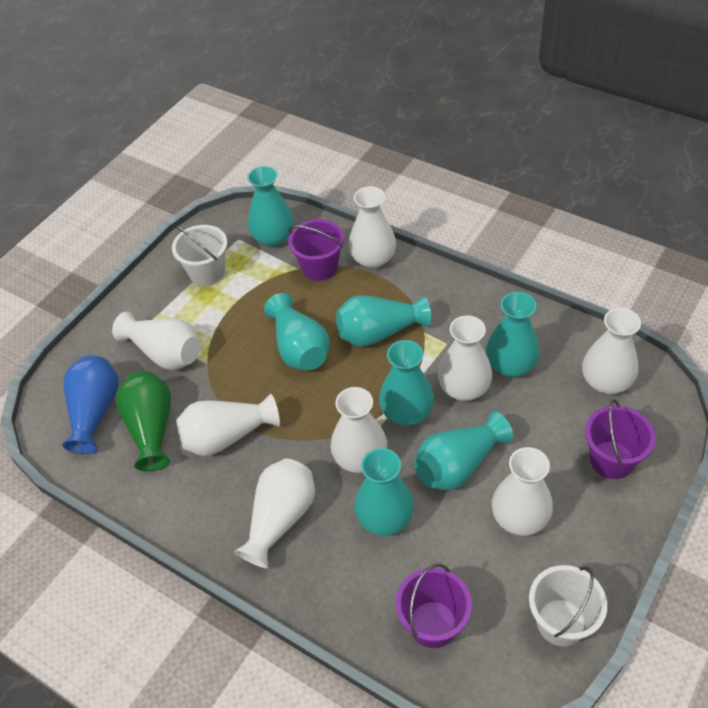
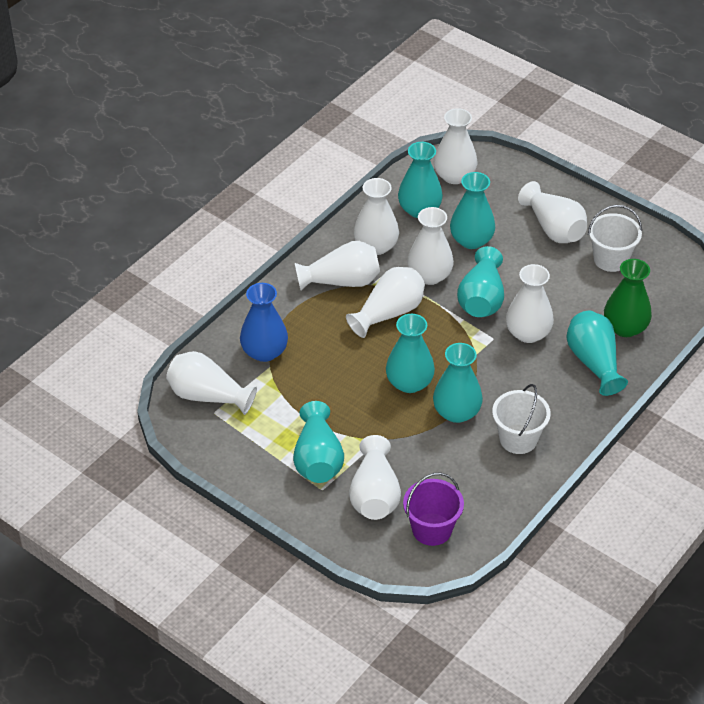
purple bucket: 3 -> 1
white vase: 8 -> 9

